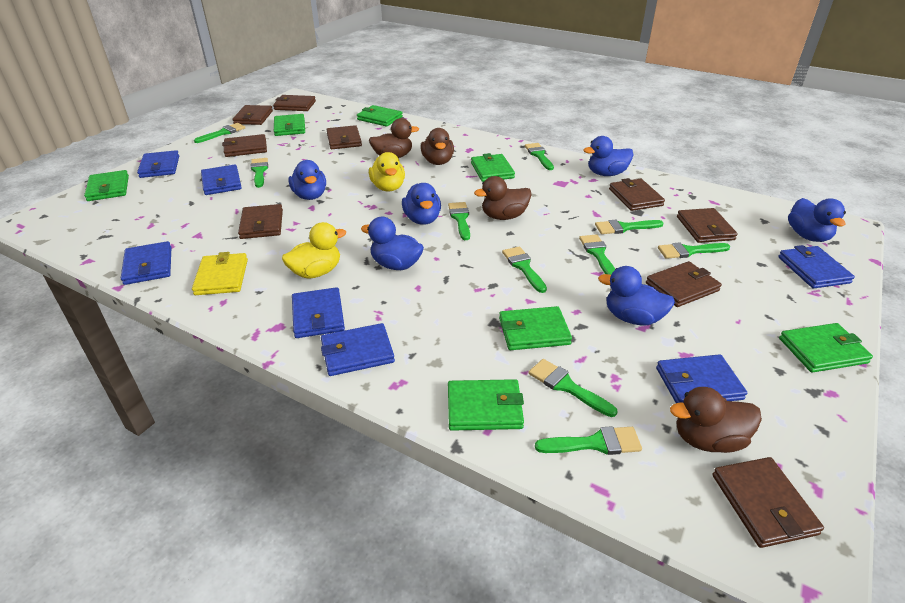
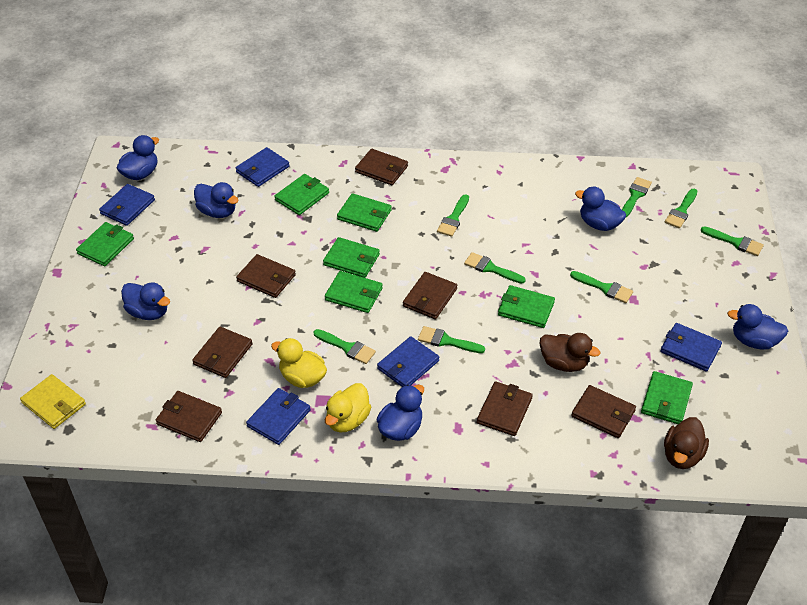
blue wallet: 7 -> 5
brown duck: 4 -> 2
brown wallet: 9 -> 7
green brush: 10 -> 8

